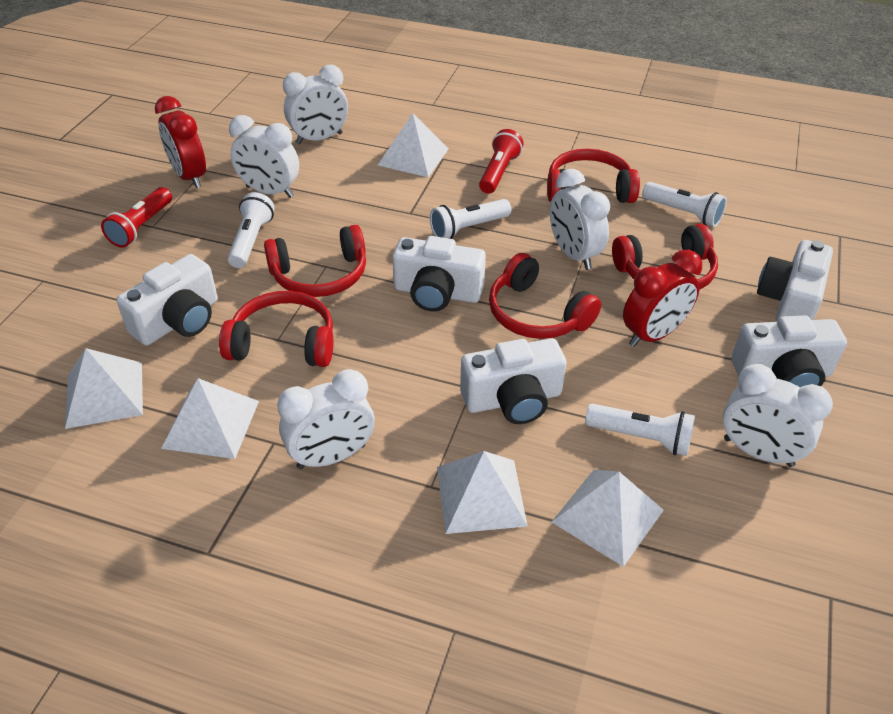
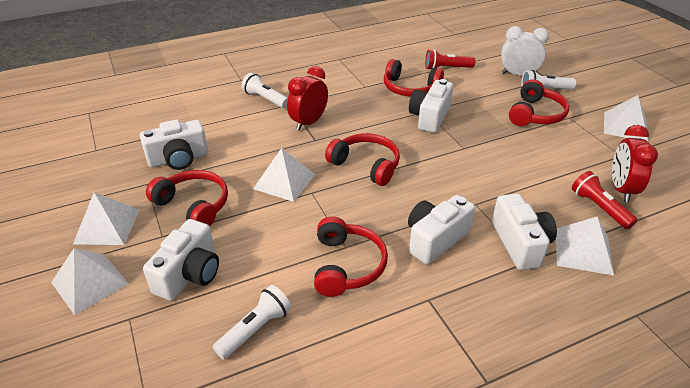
white clock: 5 -> 1
white flashlight: 4 -> 3

